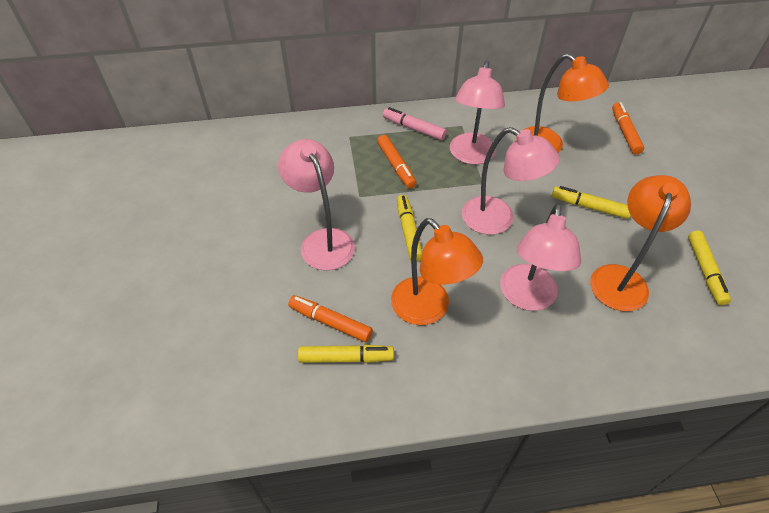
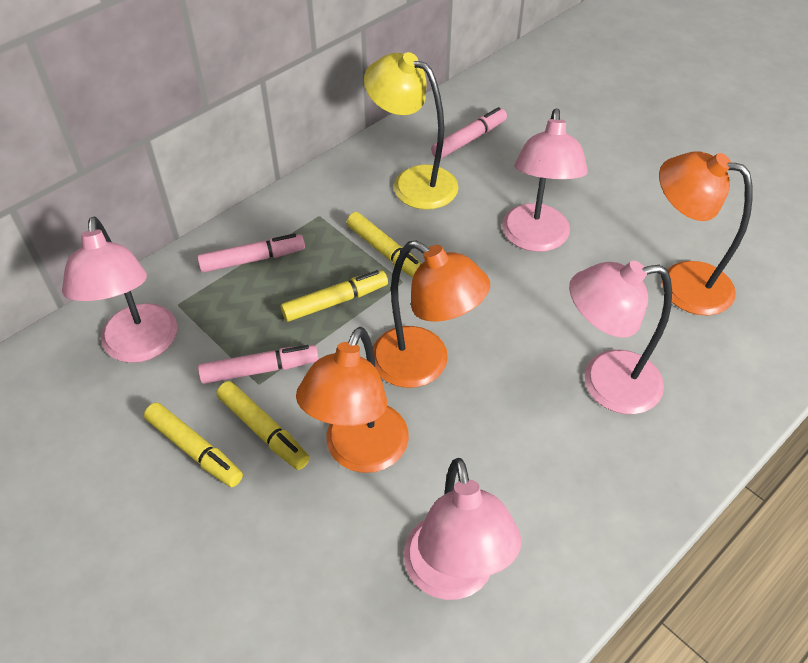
orange marker: 3 -> 0
pink marker: 1 -> 3
yellow lamp: 0 -> 1

